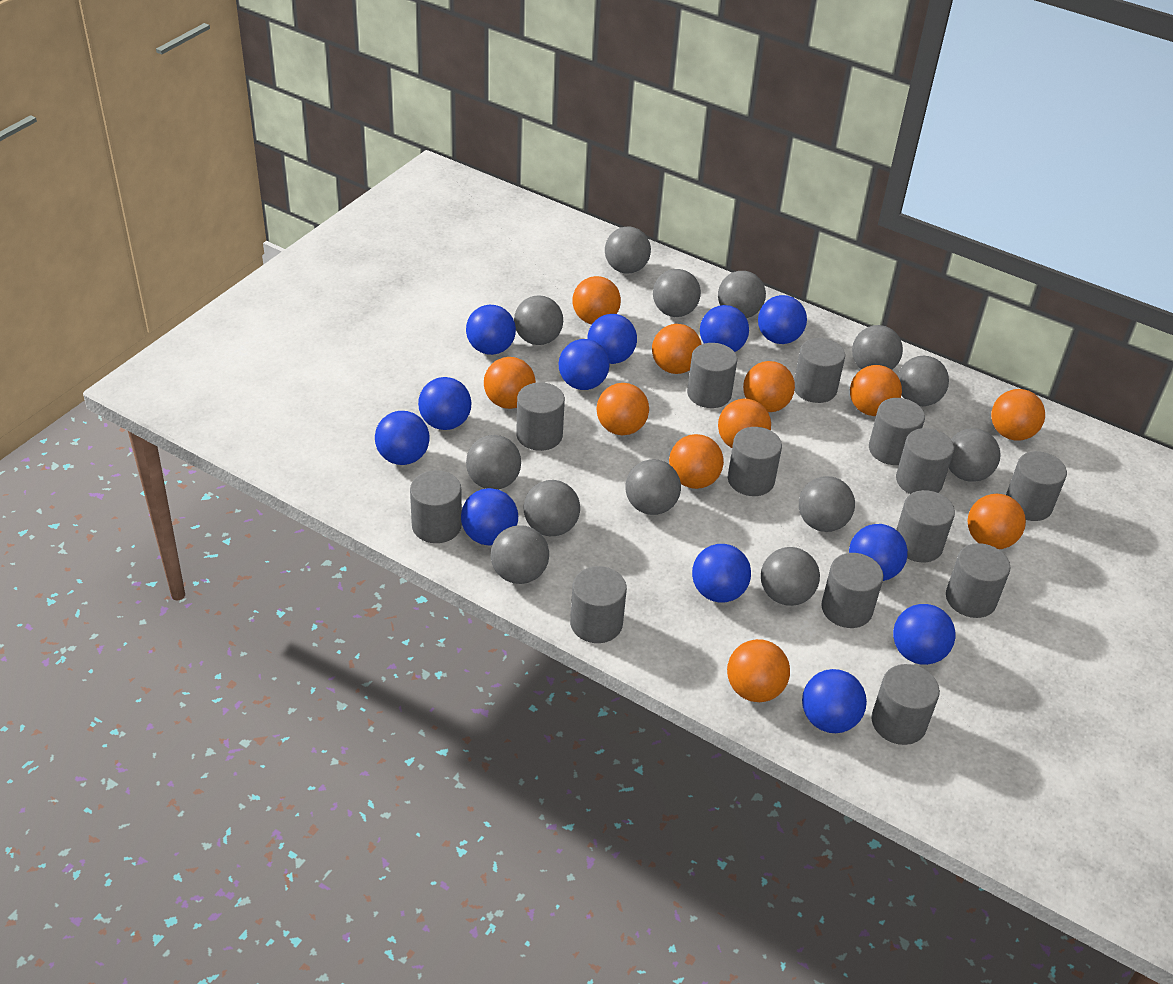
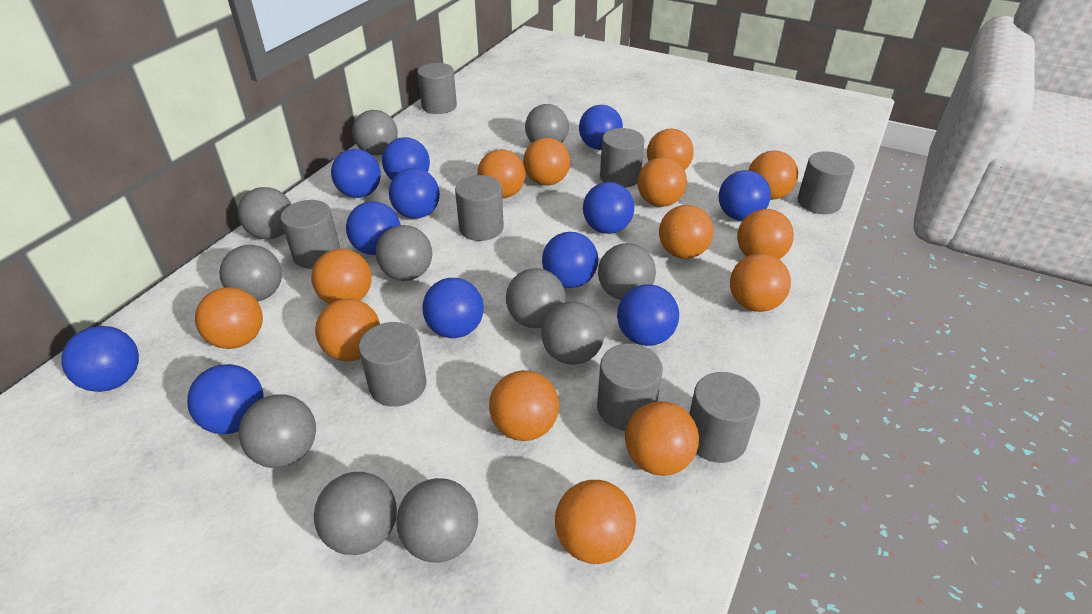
grey ball: 13 -> 11
grey cylinder: 13 -> 8
orange ball: 11 -> 14

